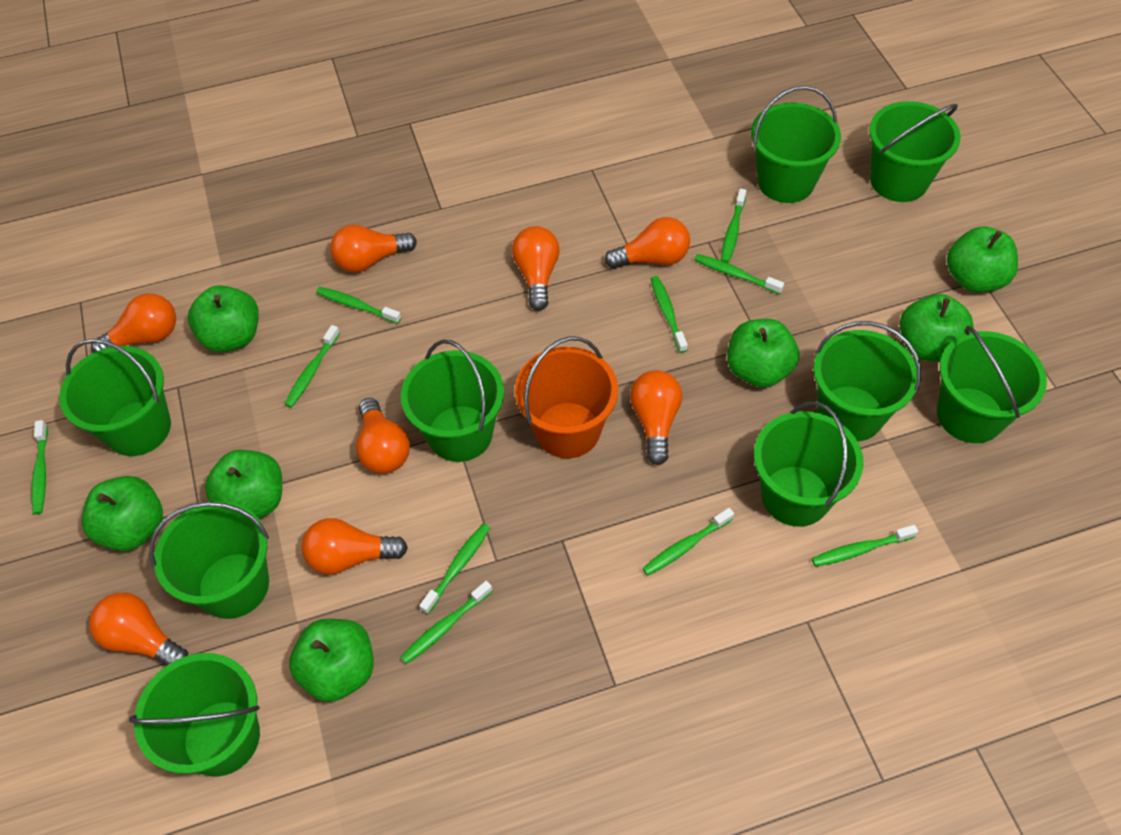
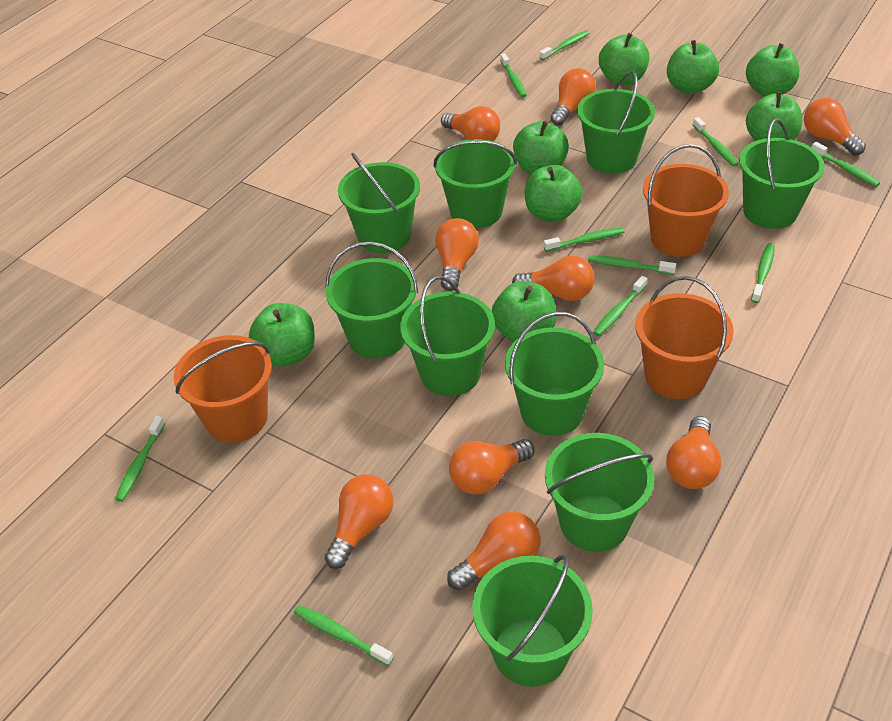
green apple: 7 -> 8
orange bucket: 1 -> 3
orange light bulb: 8 -> 9

